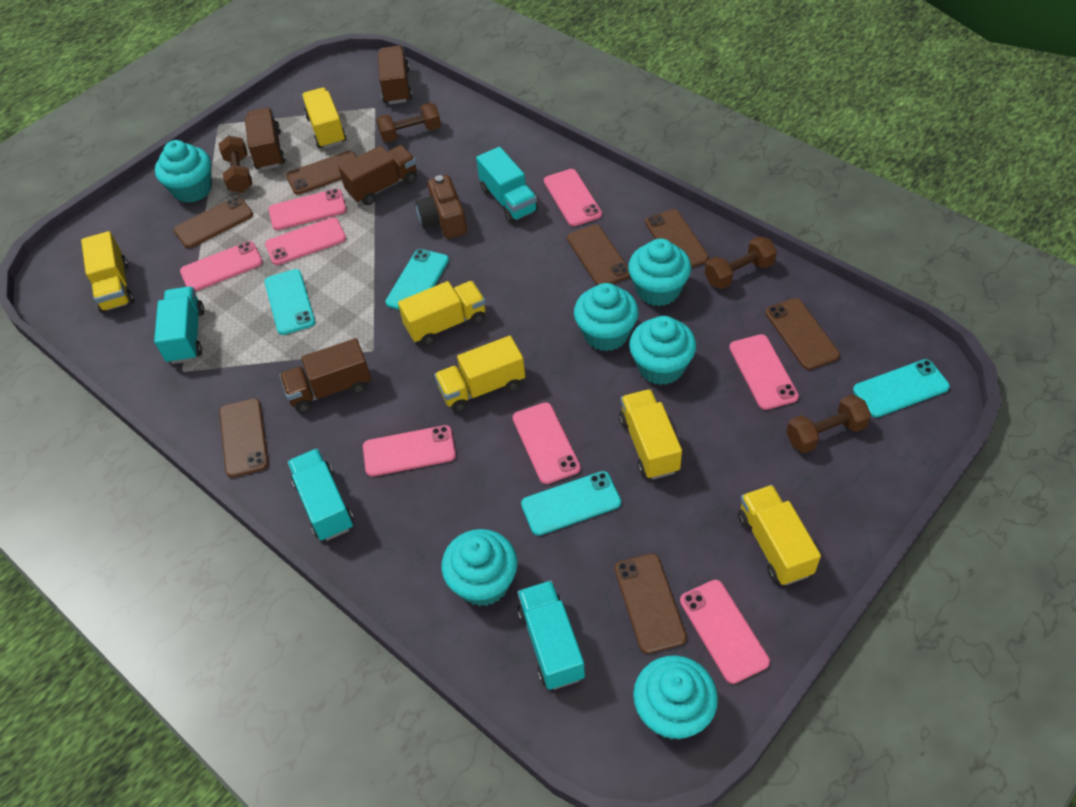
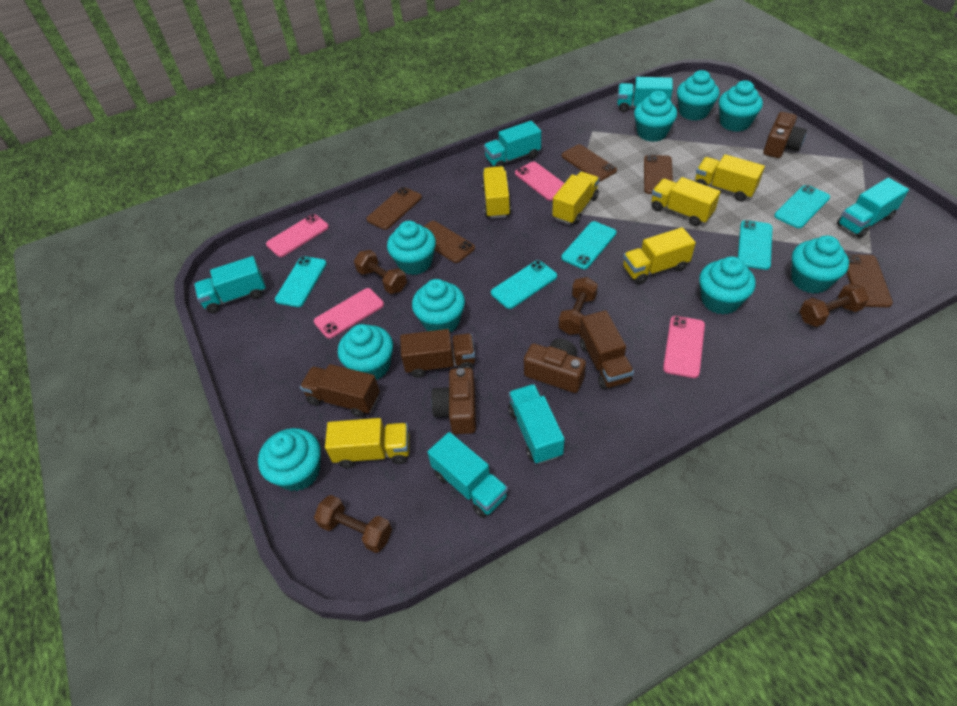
brown camera: 1 -> 3
brown phone: 7 -> 5
brown truck: 4 -> 3
pink phone: 8 -> 4
turquoise cupcake: 6 -> 9
turquoise phone: 4 -> 5
turquoise truck: 4 -> 6

